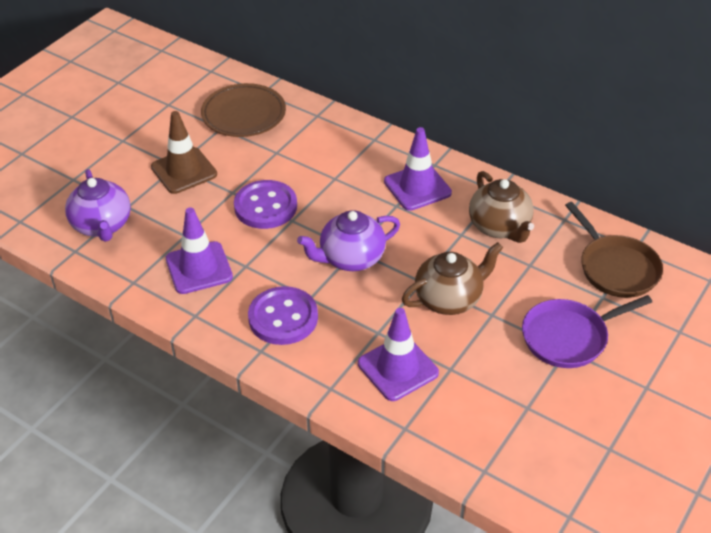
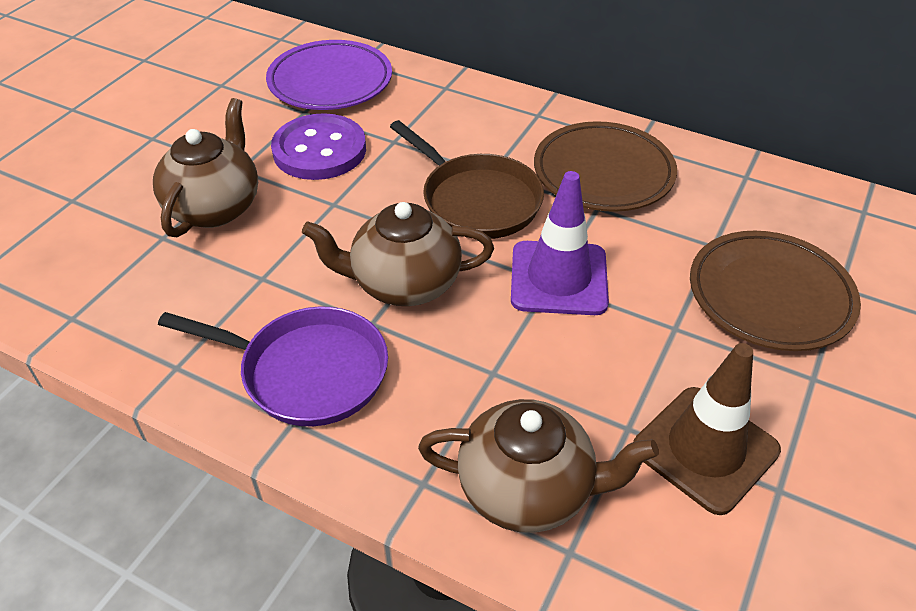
brown plate: 1 -> 2
brown teapot: 2 -> 3
purple button: 2 -> 1
purple plate: 0 -> 1
purple teapot: 2 -> 0
purple traffic cone: 3 -> 1

